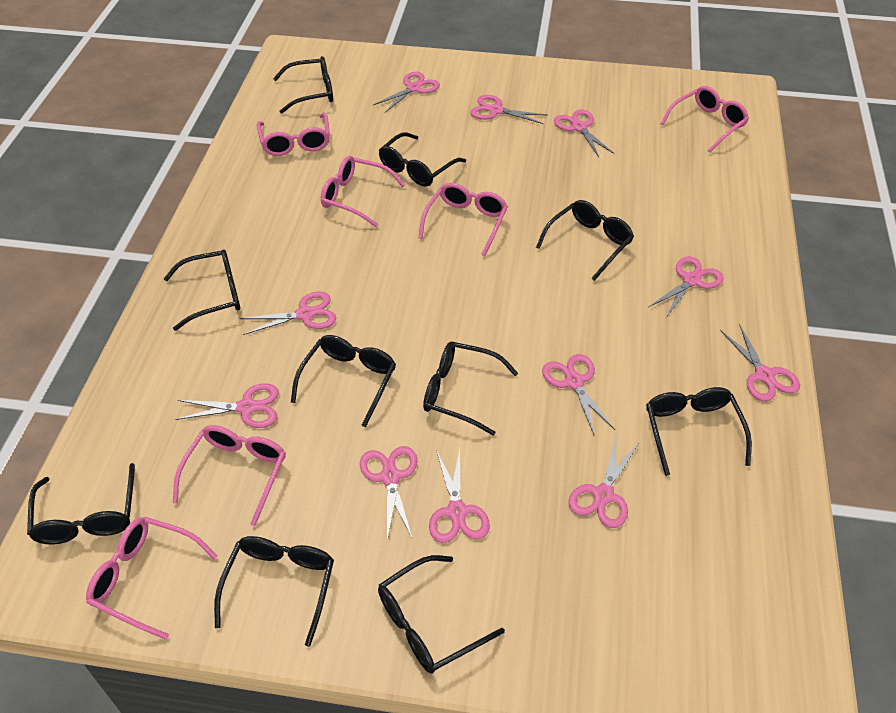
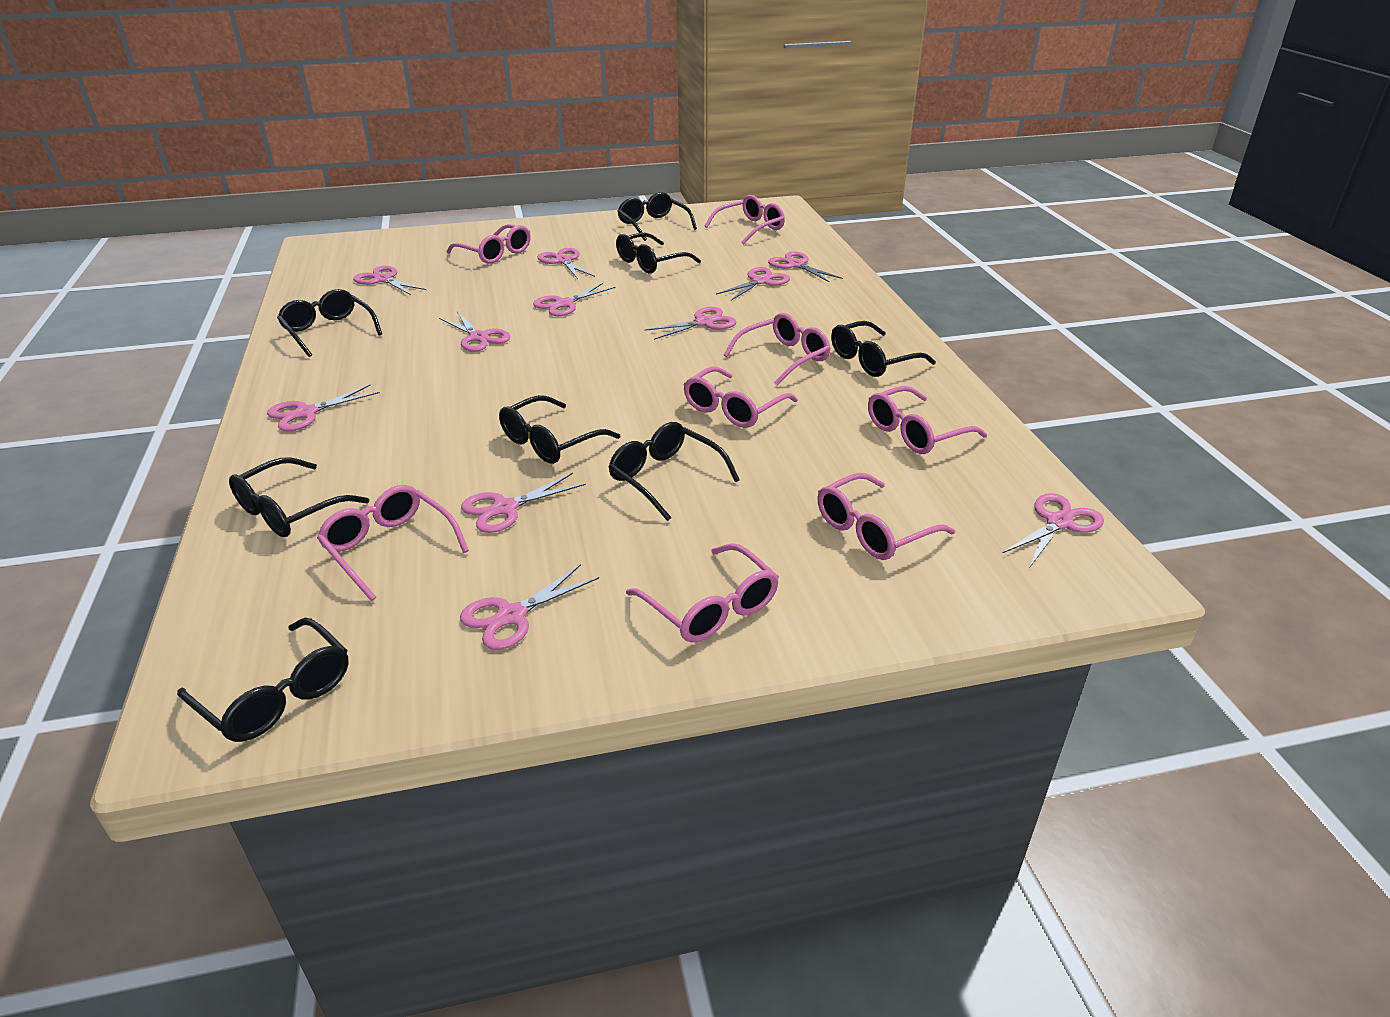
black glasses: 10 -> 8
pink glasses: 6 -> 8

